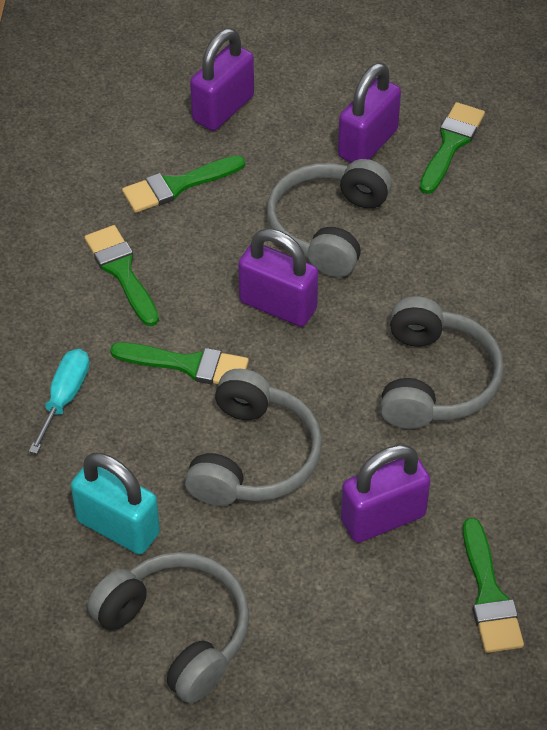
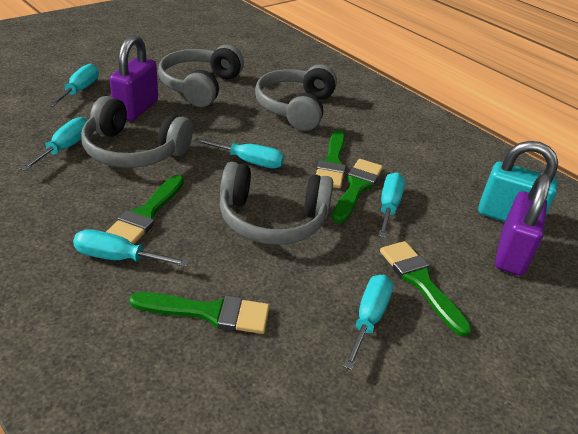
purple padlock: 4 -> 2
turquoise screwdriver: 1 -> 6

